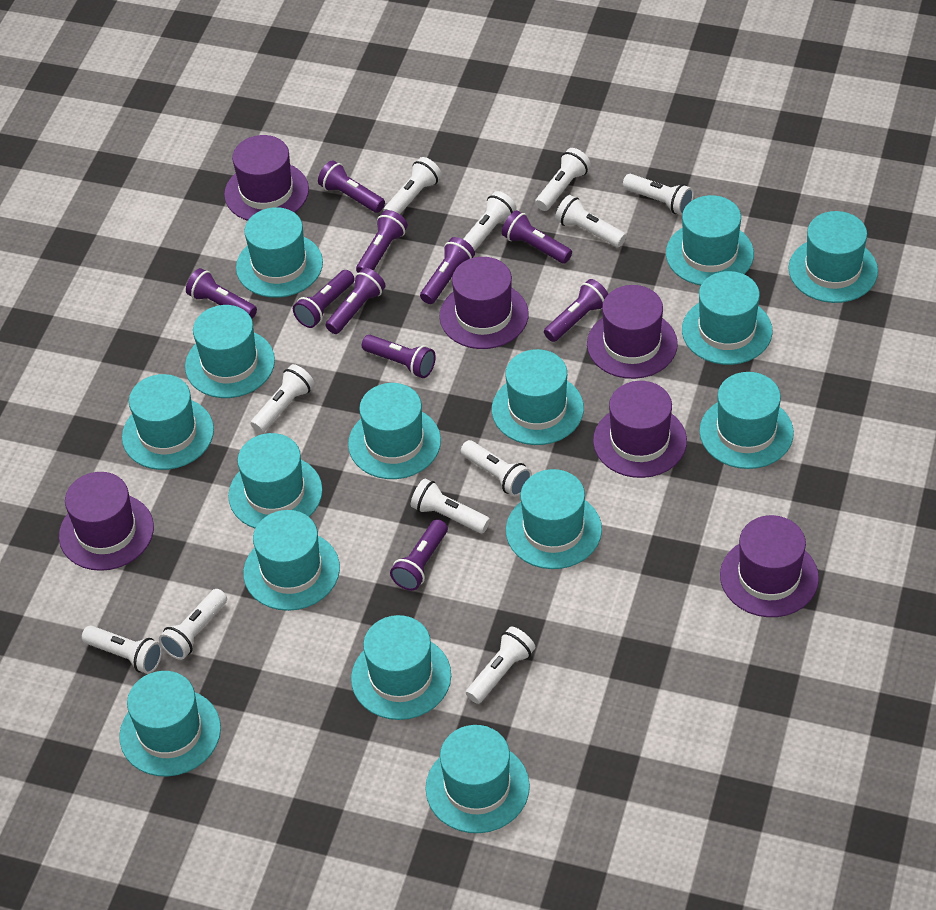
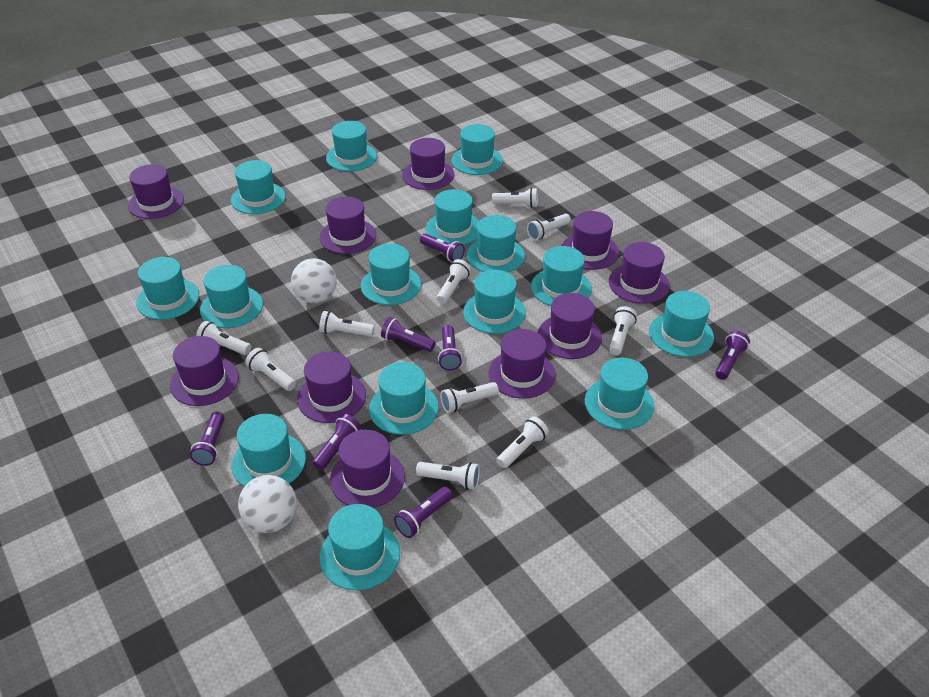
purple flashlight: 10 -> 7
purple hat: 6 -> 10
white ball: 0 -> 2
white flashlight: 11 -> 10

